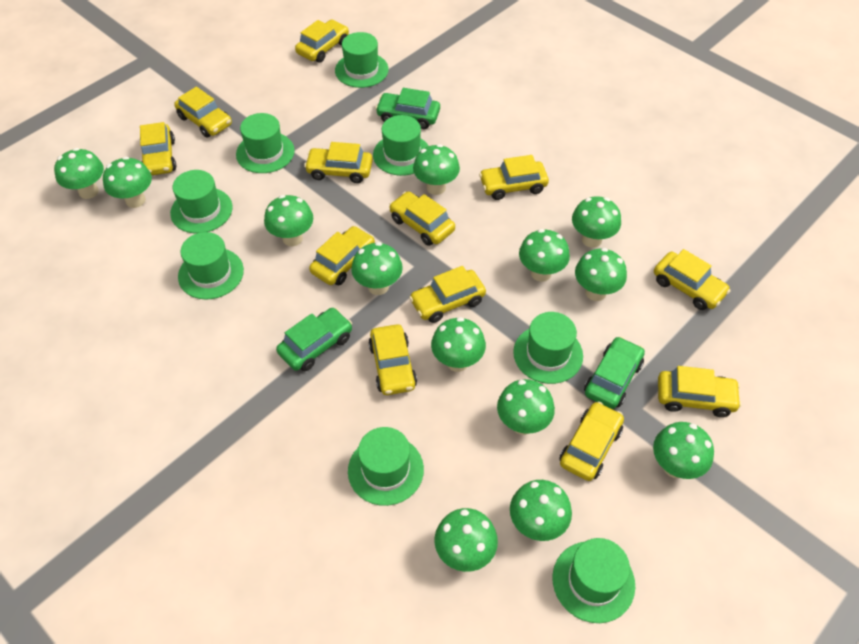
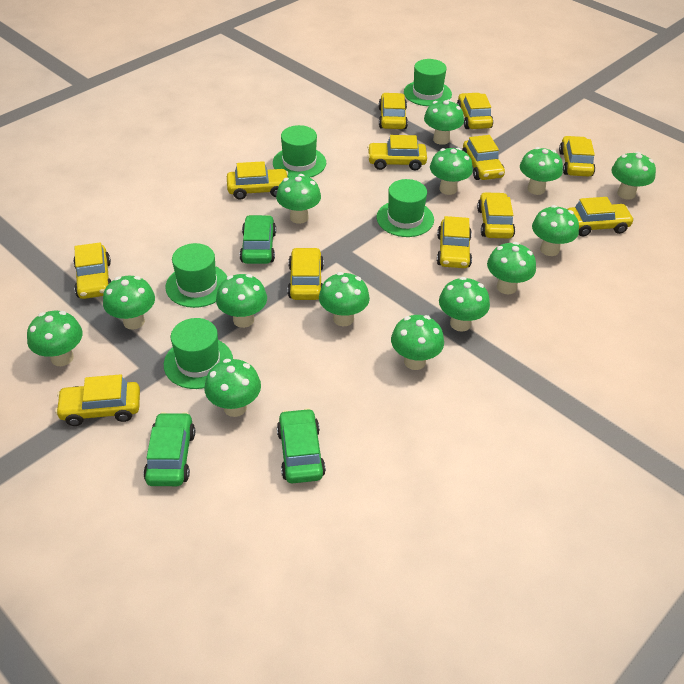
green hat: 8 -> 5
green mushroom: 13 -> 14

